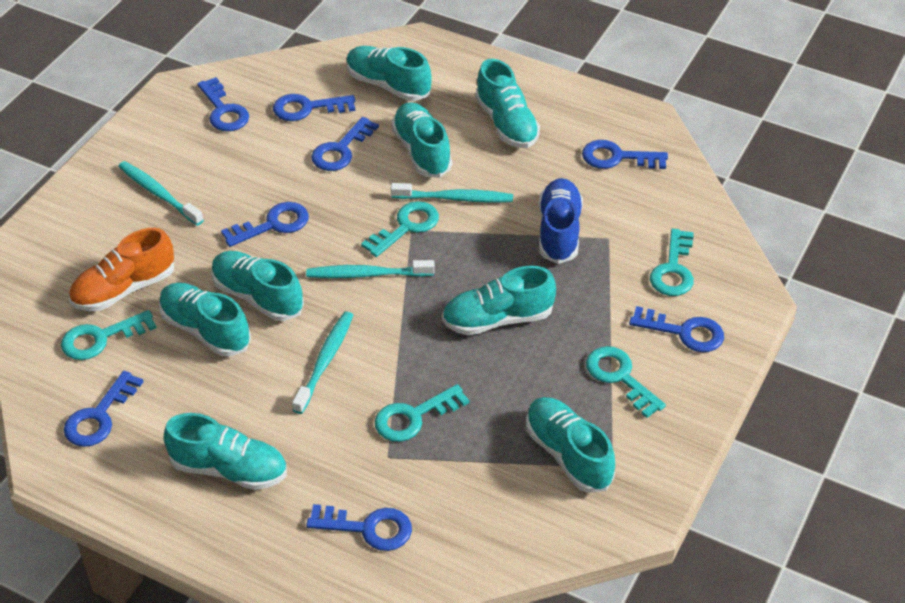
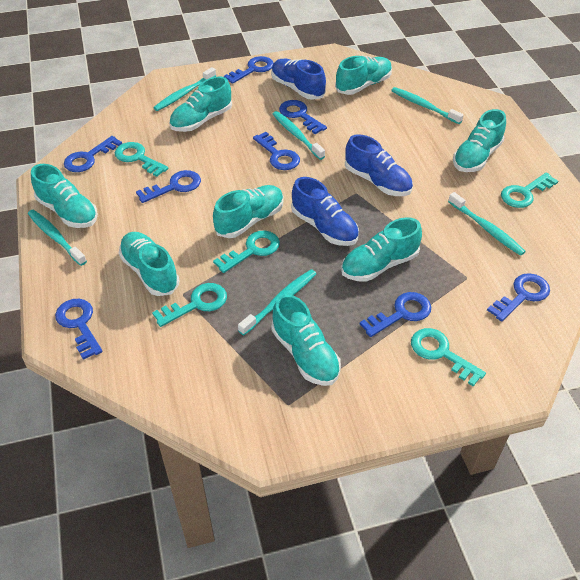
blue shoe: 1 -> 3
orange shoe: 1 -> 0
turquoise toothbrush: 4 -> 6

